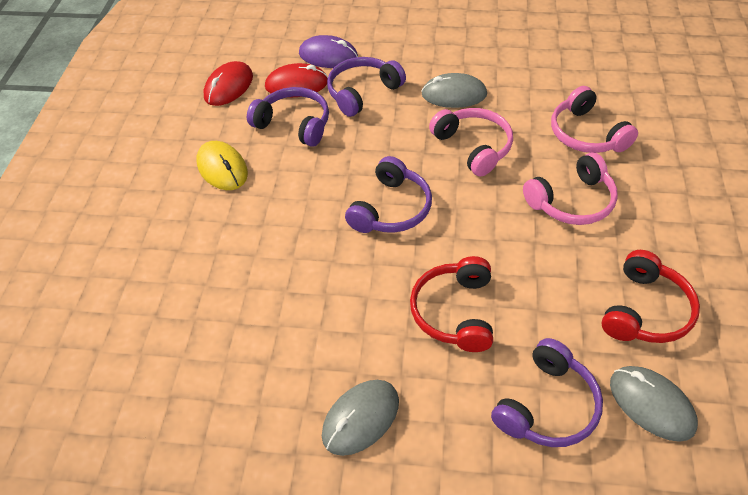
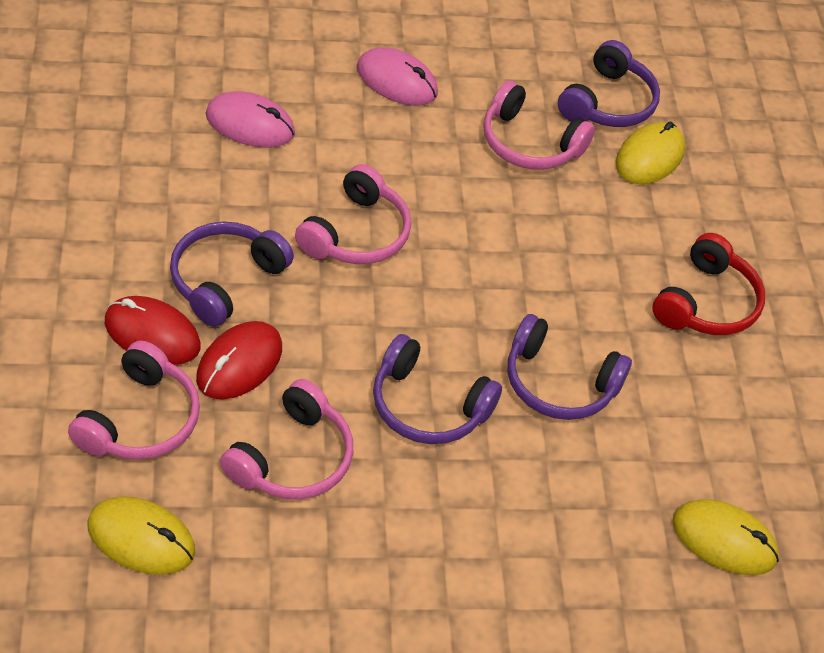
grey mouse: 3 -> 0
pink headphones: 3 -> 4
pink mouse: 0 -> 2
purple mouse: 1 -> 0
red headphones: 2 -> 1
yellow mouse: 1 -> 3

